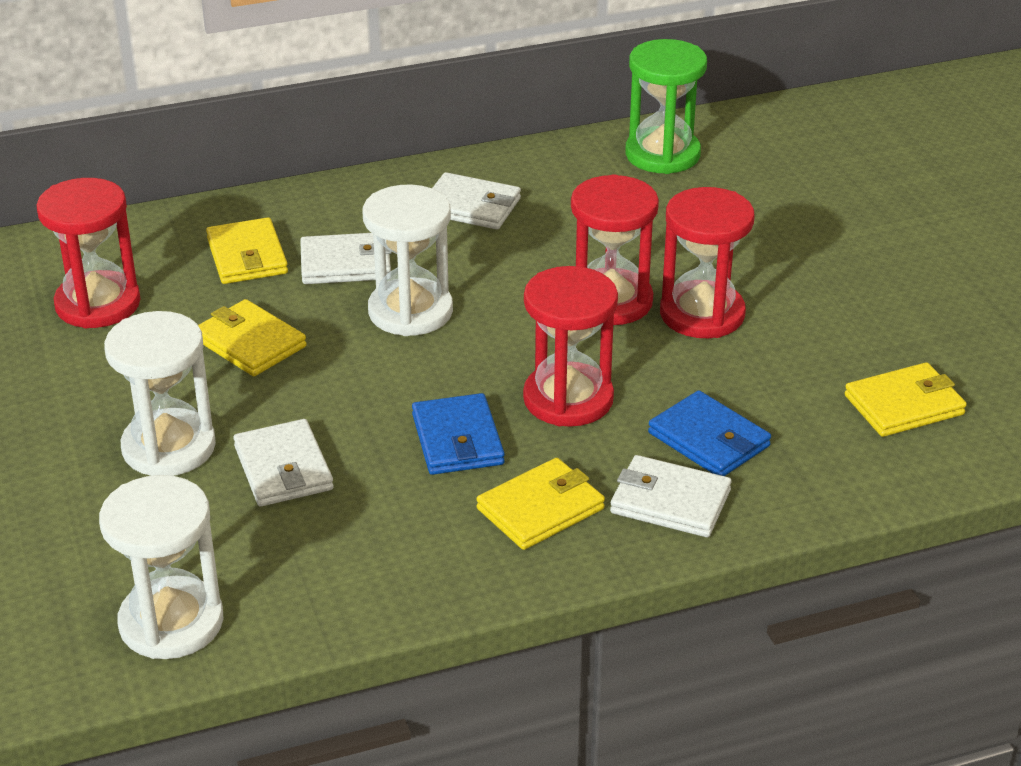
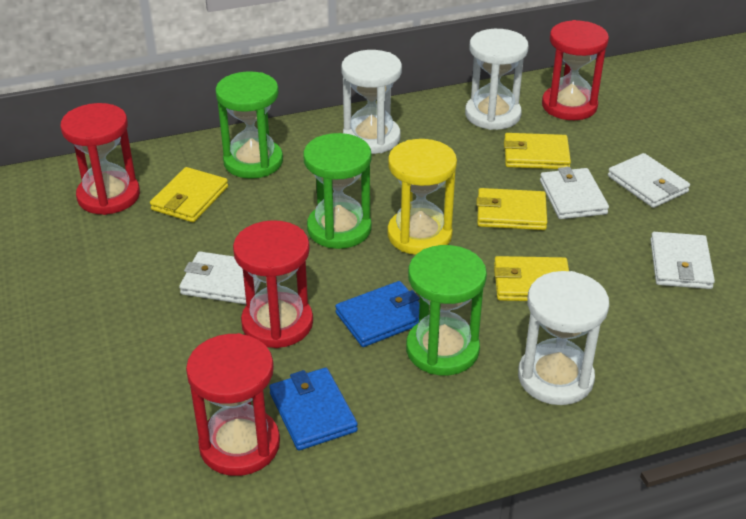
green hourglass: 1 -> 3
yellow hourglass: 0 -> 1

